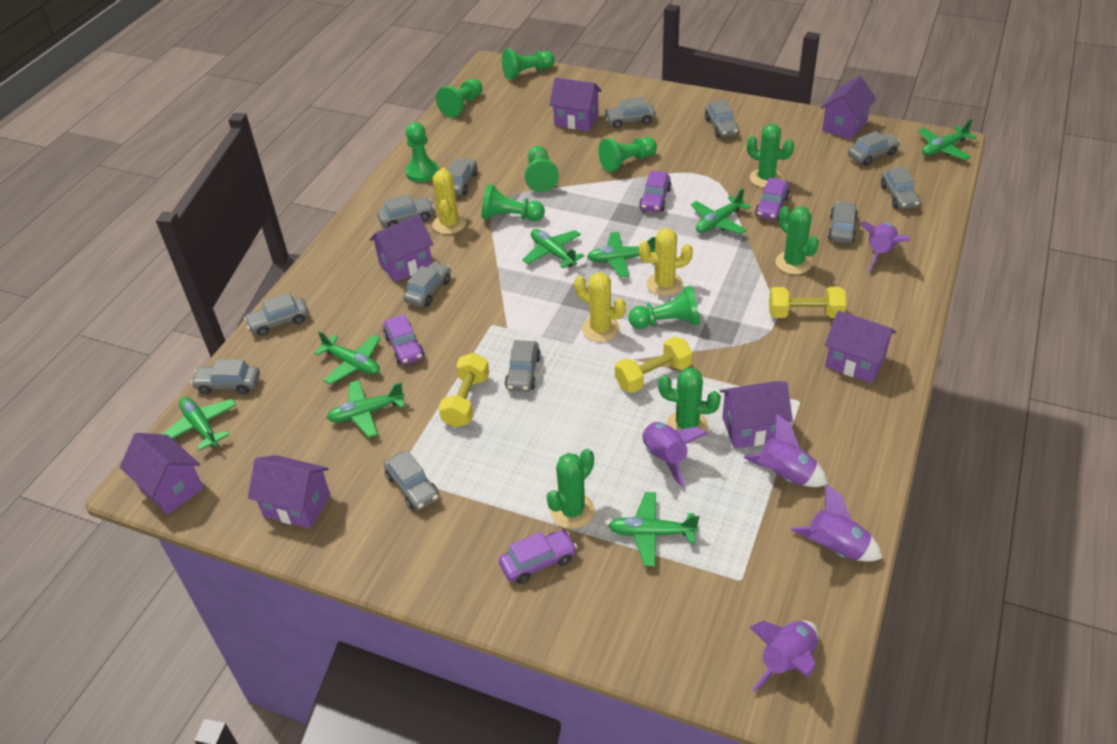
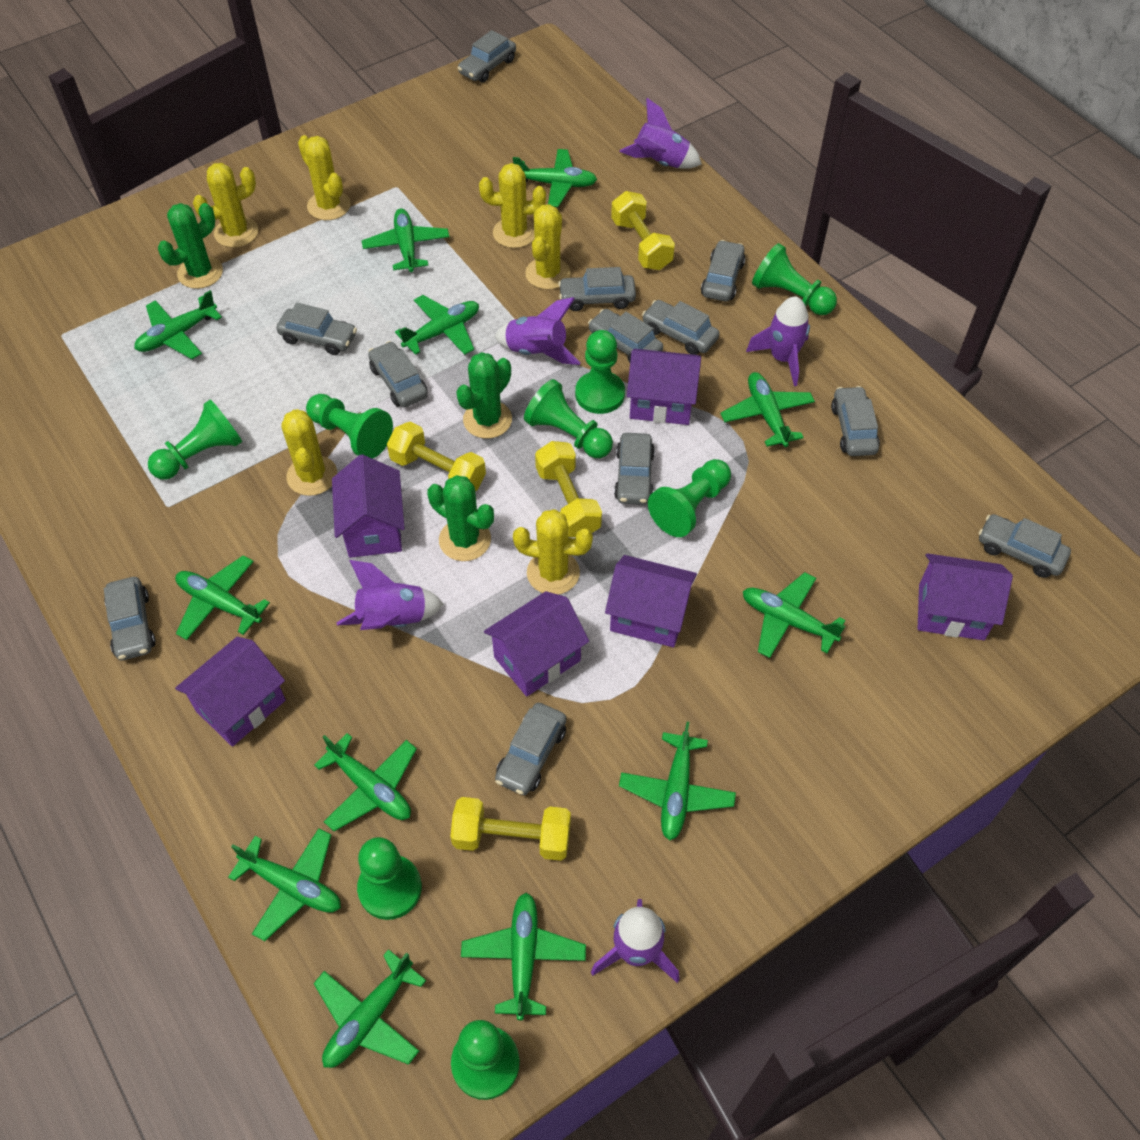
green cactus: 4 -> 3
green pawn: 7 -> 8
green plane: 8 -> 12
purple car: 4 -> 0
purple house: 7 -> 6
yellow cactus: 3 -> 6
yellow dumbbell: 3 -> 4

